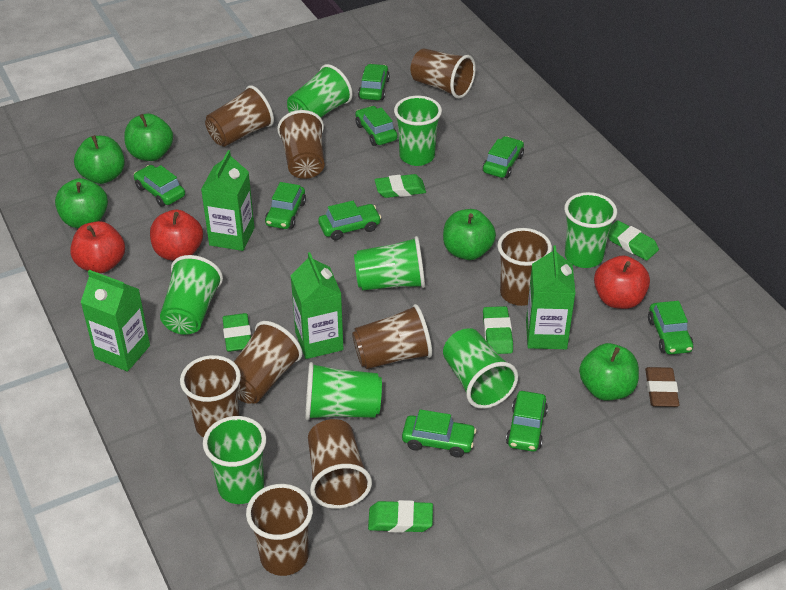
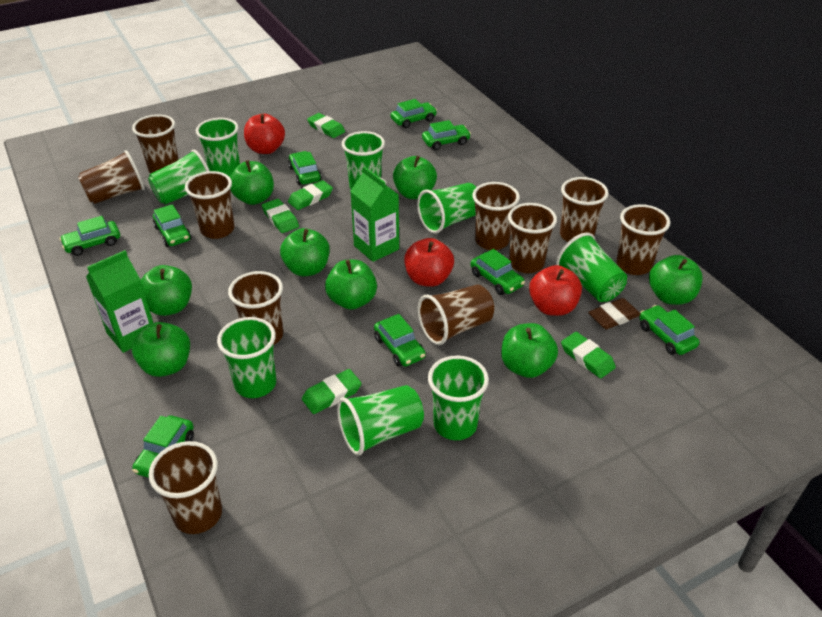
brown cup: 9 -> 10
green apple: 5 -> 8
green carton: 4 -> 2

